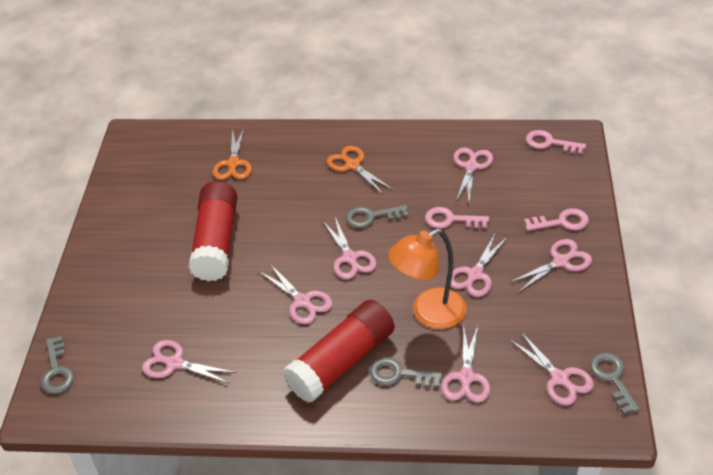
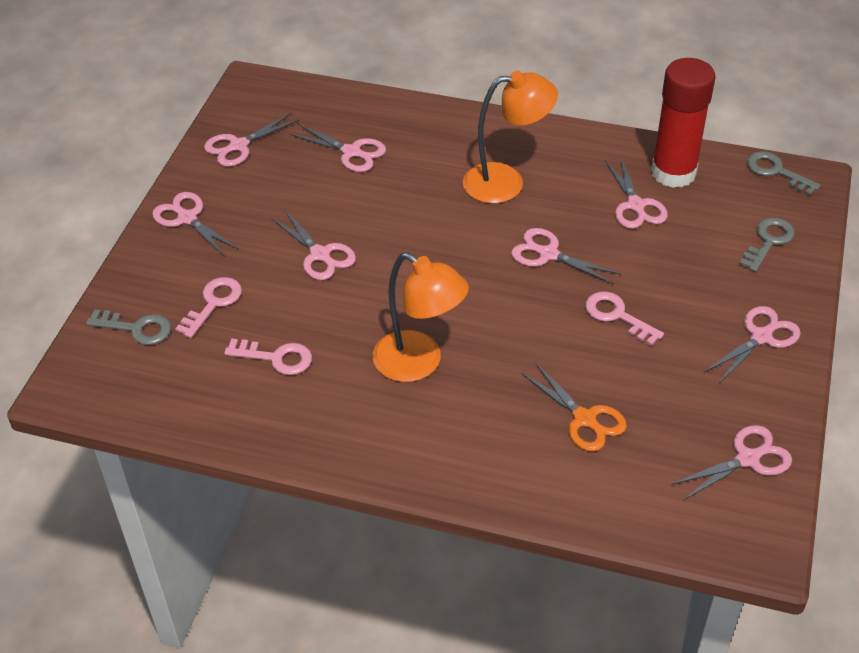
grey key: 4 -> 3
orange lamp: 1 -> 2
orange scissors: 2 -> 1
red glue stick: 2 -> 1

